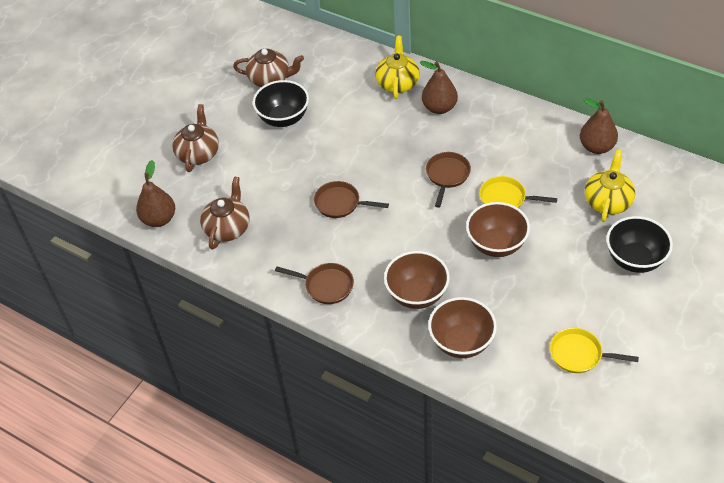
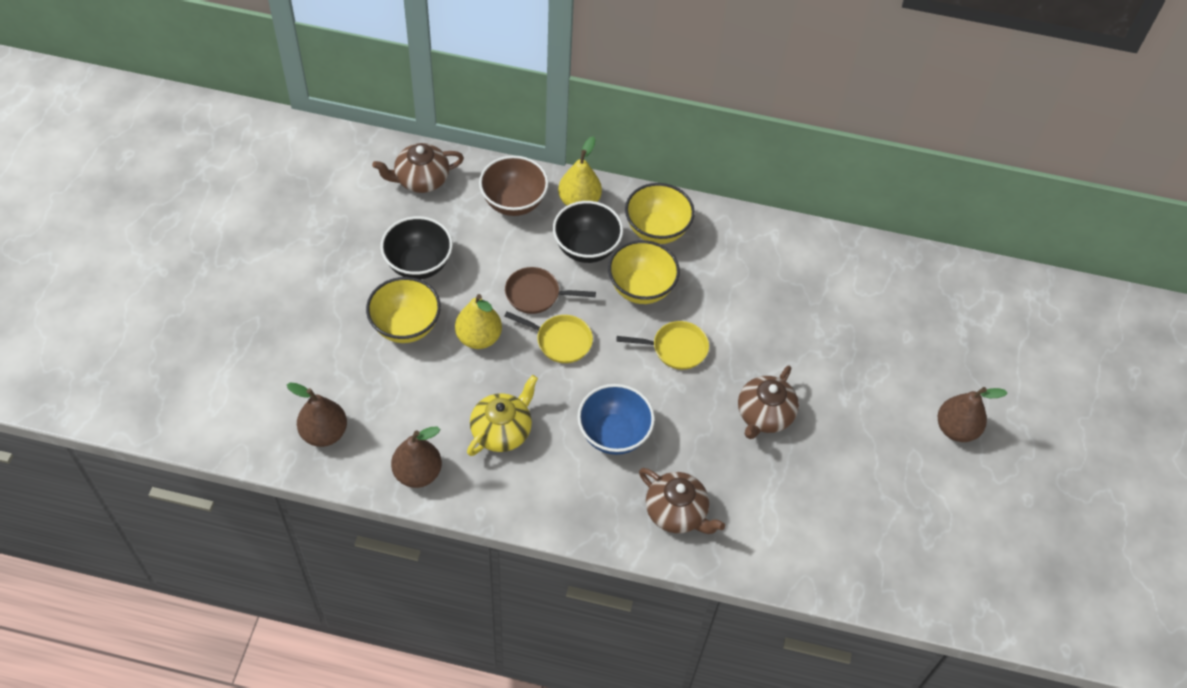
blue bowl: 0 -> 1
brown bowl: 3 -> 1
brown pan: 3 -> 1
yellow bowl: 0 -> 3
yellow pear: 0 -> 2
yellow teapot: 2 -> 1

